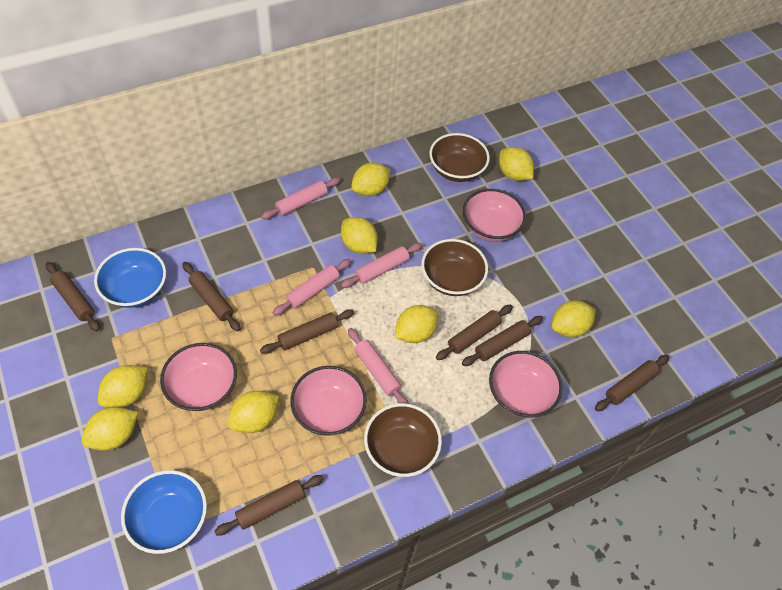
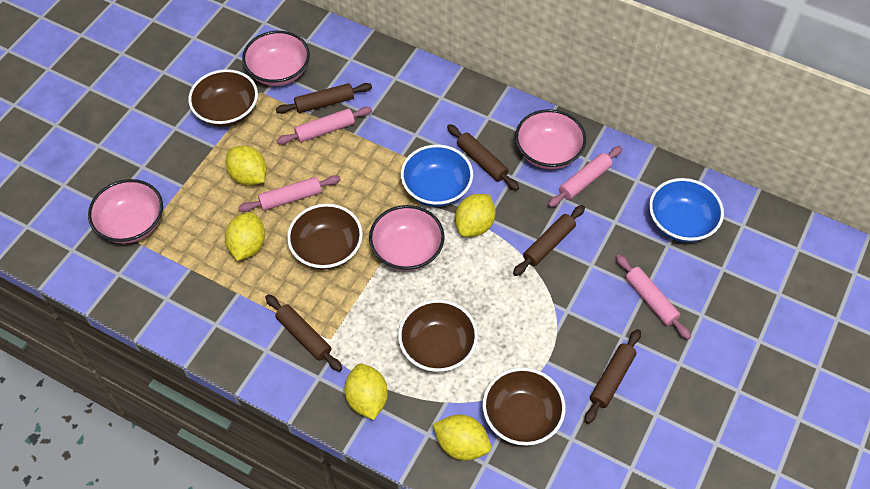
brown bowl: 3 -> 4
brown rolling pin: 7 -> 5
yellow lemon: 8 -> 5

